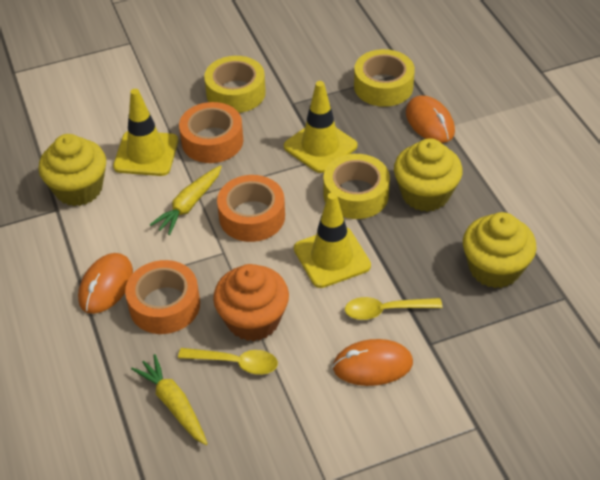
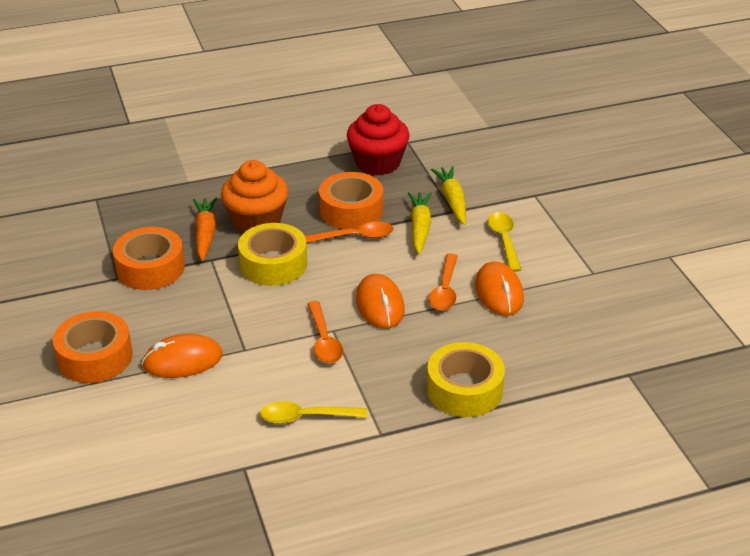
orange carrot: 0 -> 1
orange spoon: 0 -> 3
red cupcake: 0 -> 1
yellow cupcake: 3 -> 0
yellow tape: 3 -> 2
yellow traffic cone: 3 -> 0

